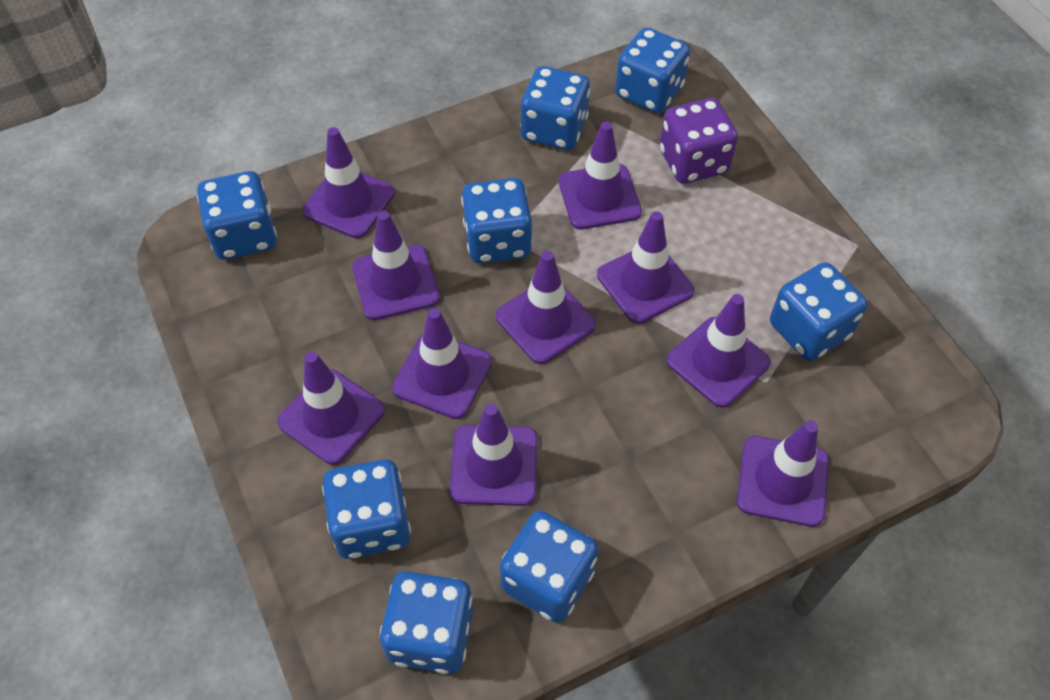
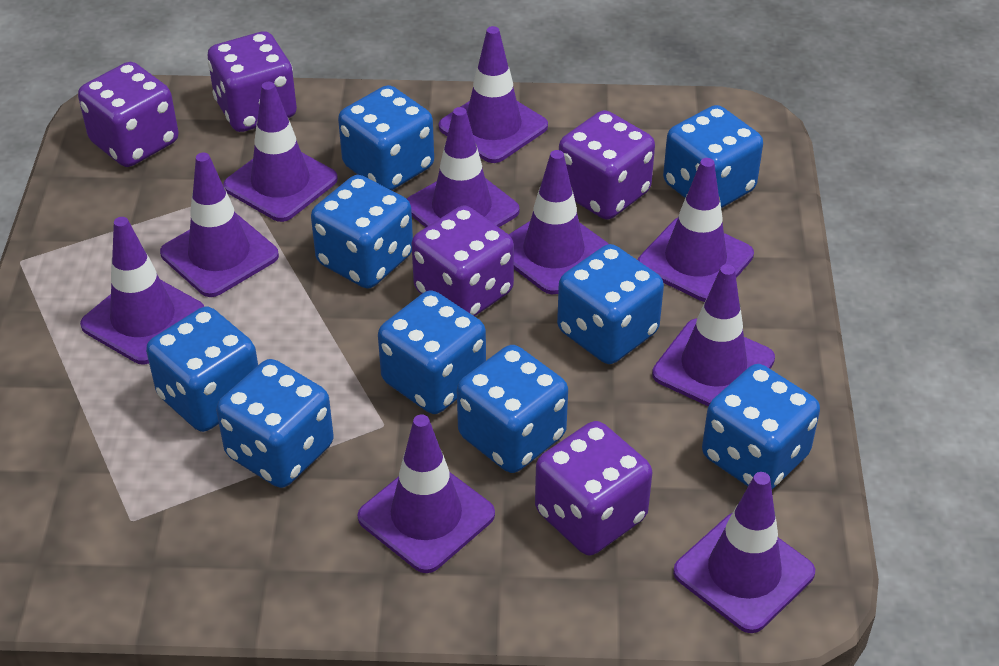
blue dice: 8 -> 9
purple dice: 1 -> 5

